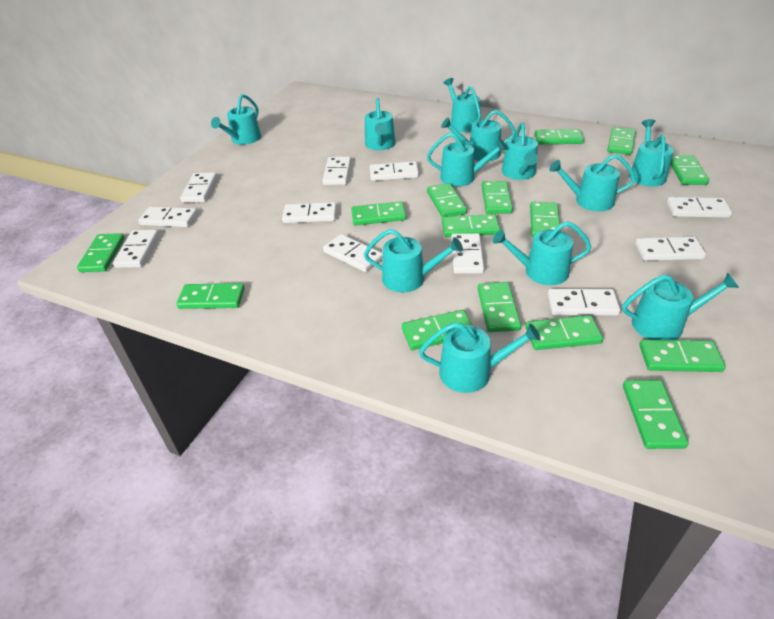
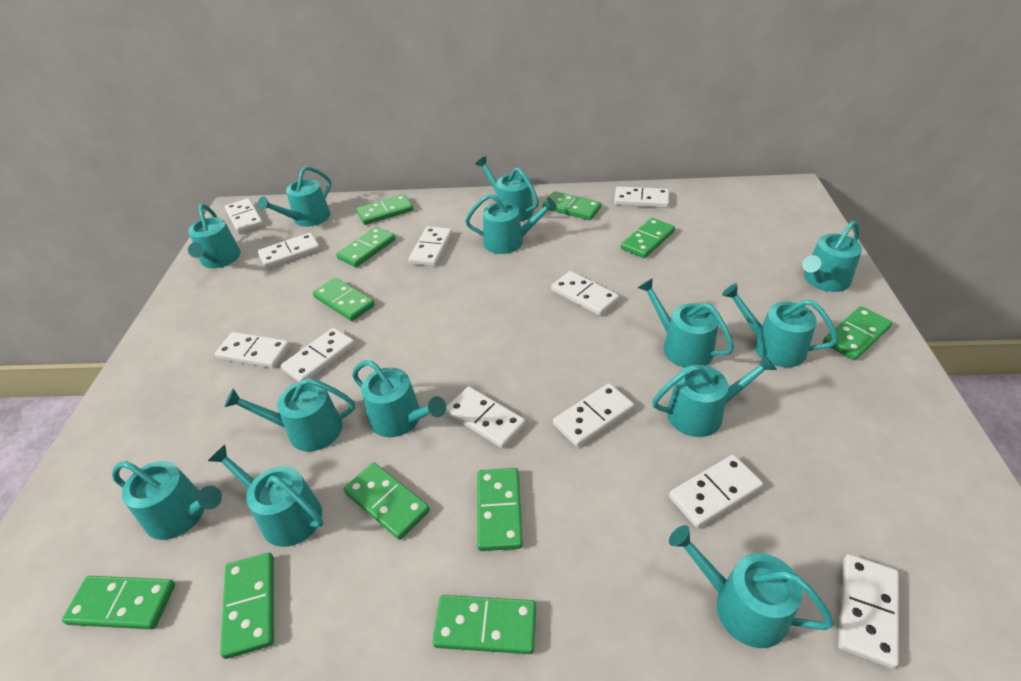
green domino: 15 -> 11
turquoise watering can: 12 -> 13

